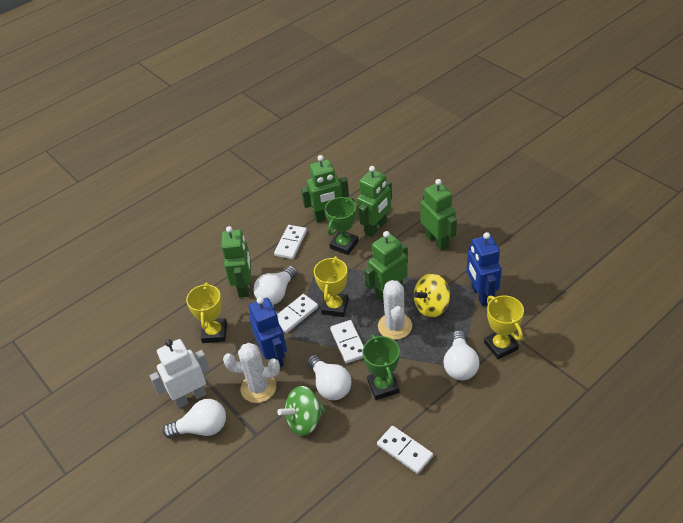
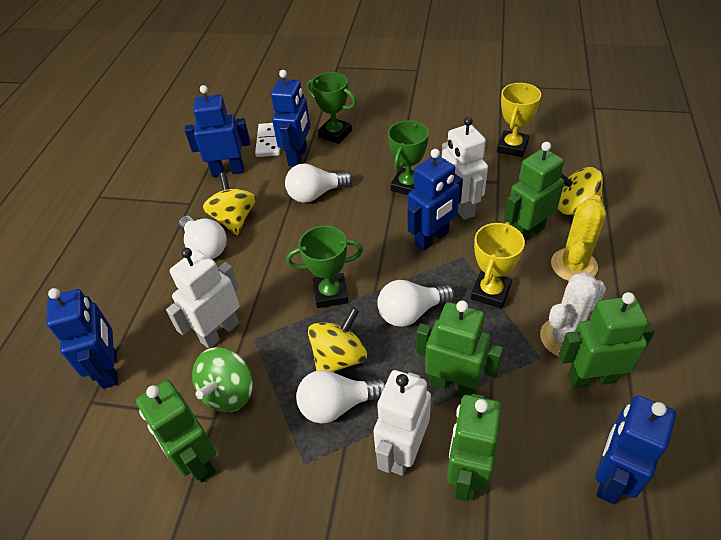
blue robot: 2 -> 5
green trophy: 2 -> 3
white cactus: 2 -> 1
white domino: 4 -> 1
white robot: 1 -> 3
yellow cactus: 0 -> 1
yellow spinning top: 1 -> 3
yellow trophy: 3 -> 2

